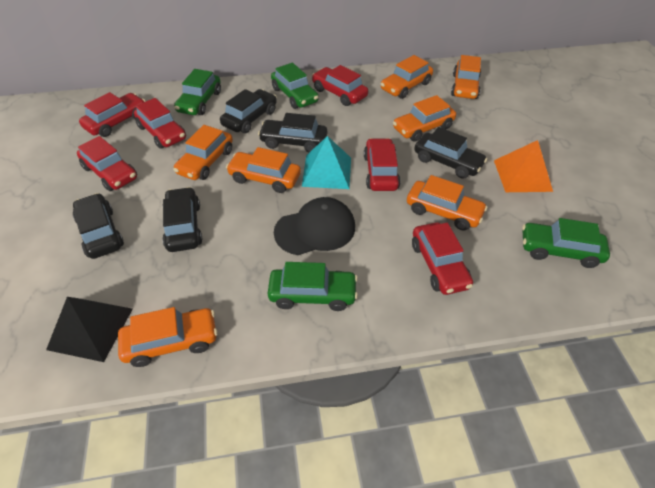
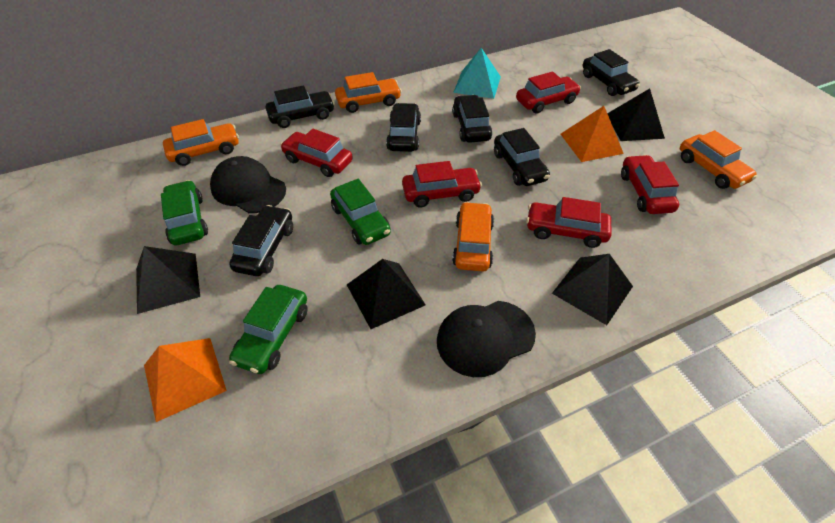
black cap: 1 -> 2
black car: 5 -> 6
black pyramid: 1 -> 4
green car: 4 -> 3
orange car: 7 -> 4
orange pyramid: 1 -> 2
red car: 6 -> 5

